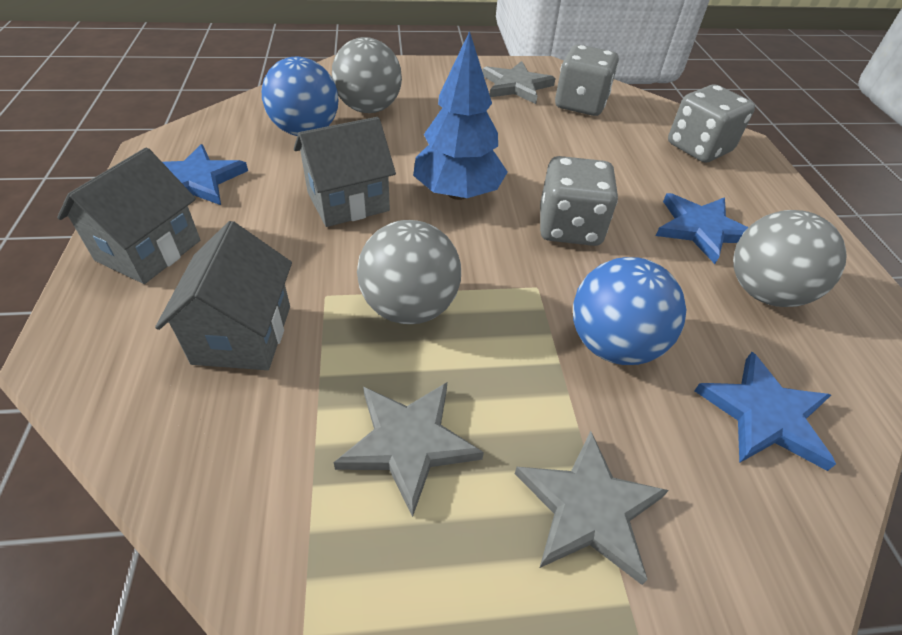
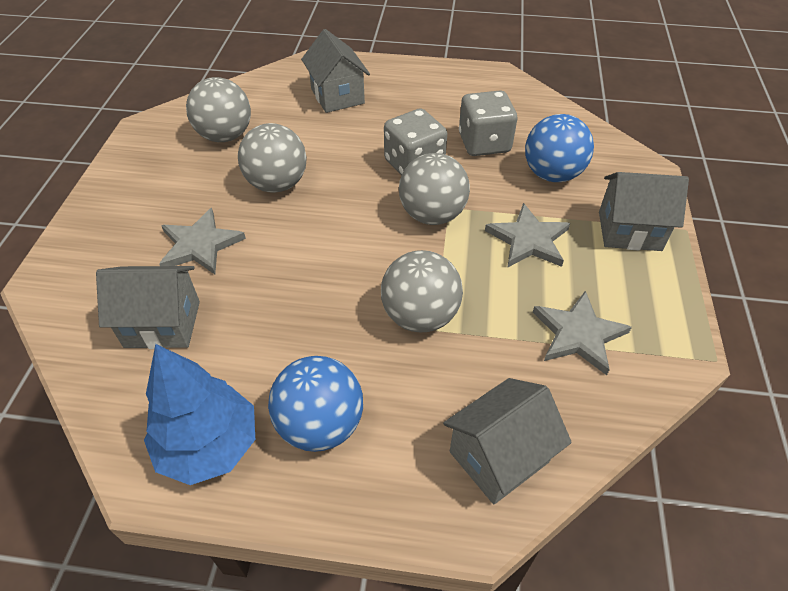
blue star: 3 -> 0
grey ball: 3 -> 4
grey dice: 3 -> 2
grey house: 3 -> 4

